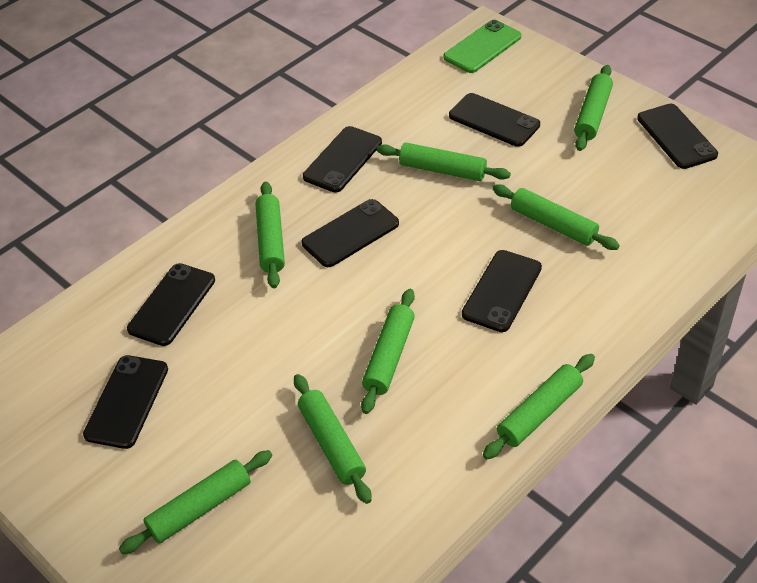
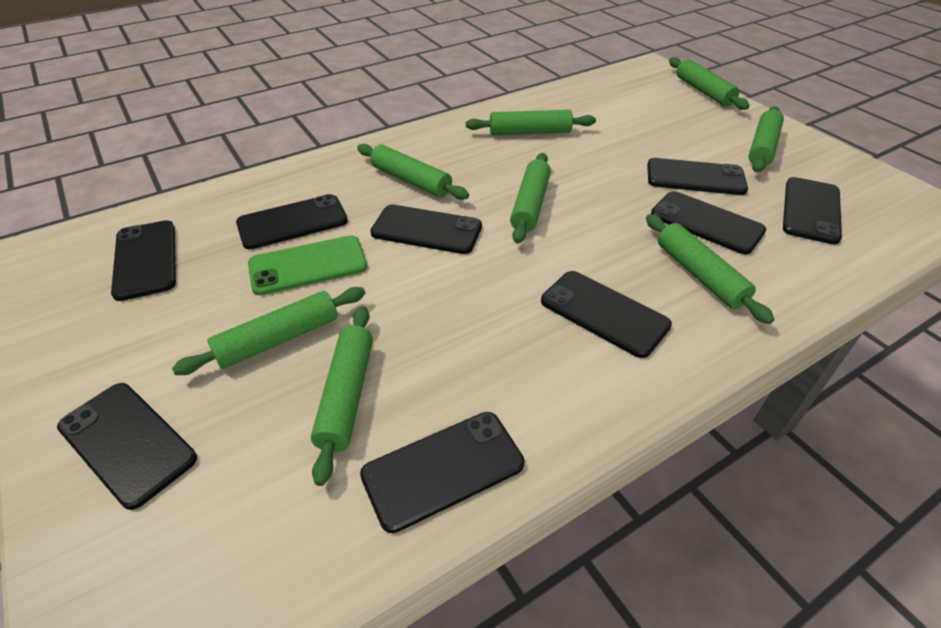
black phone: 7 -> 9

